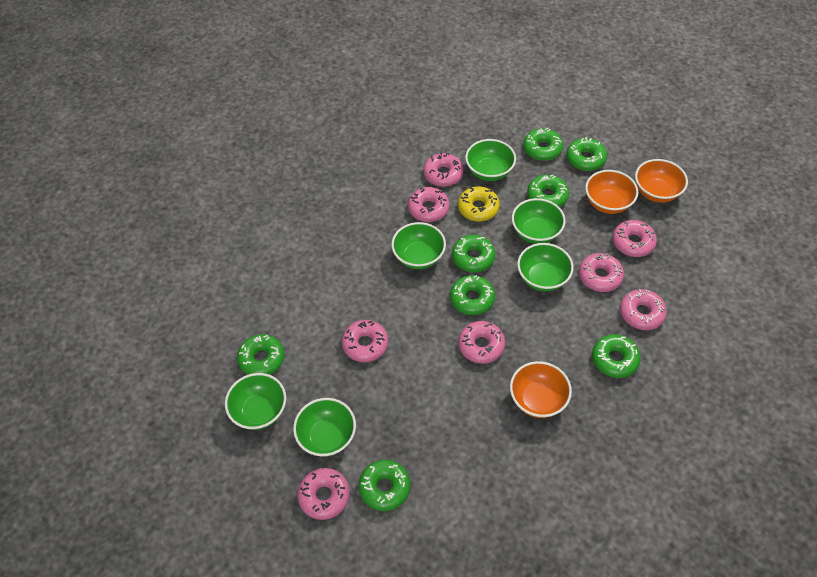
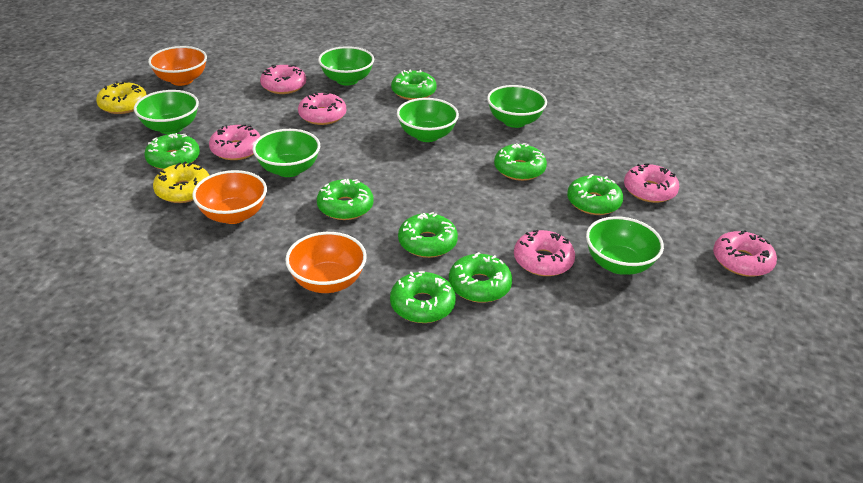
pink donut: 8 -> 6
yellow donut: 1 -> 2

